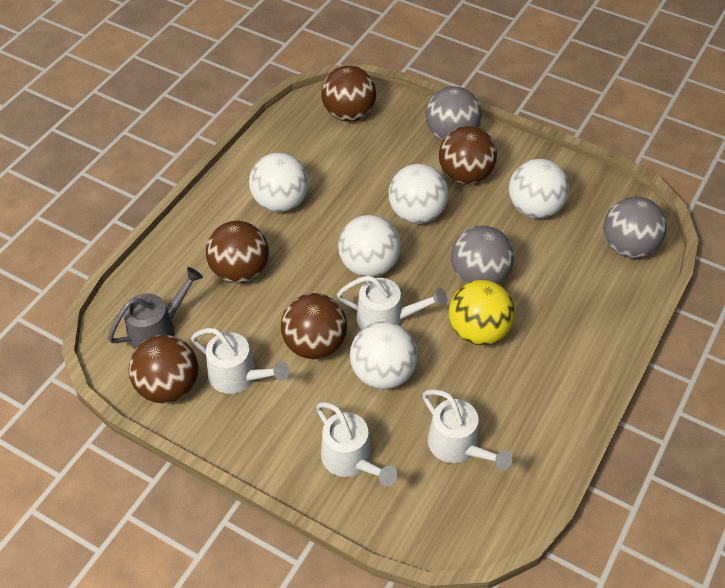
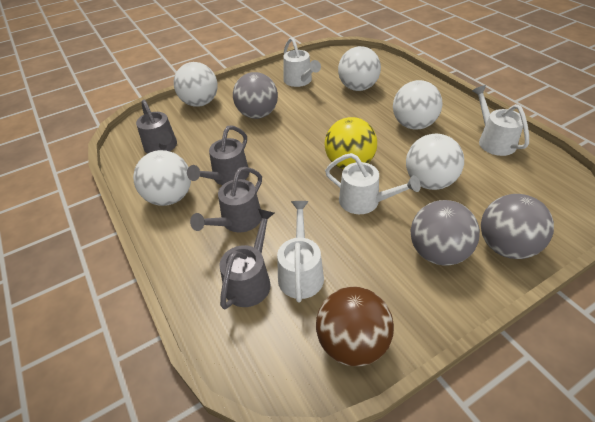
brown ball: 5 -> 1
grey watering can: 1 -> 4

